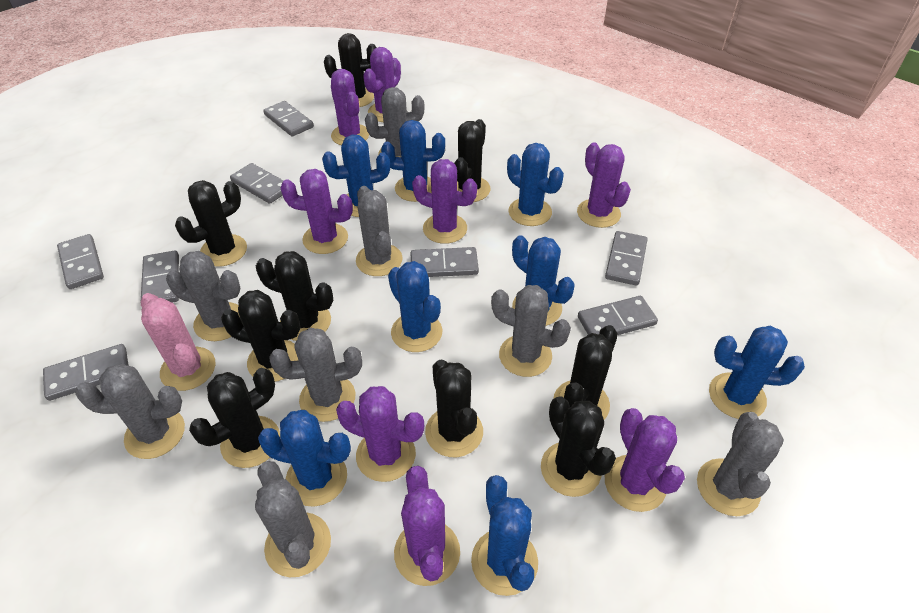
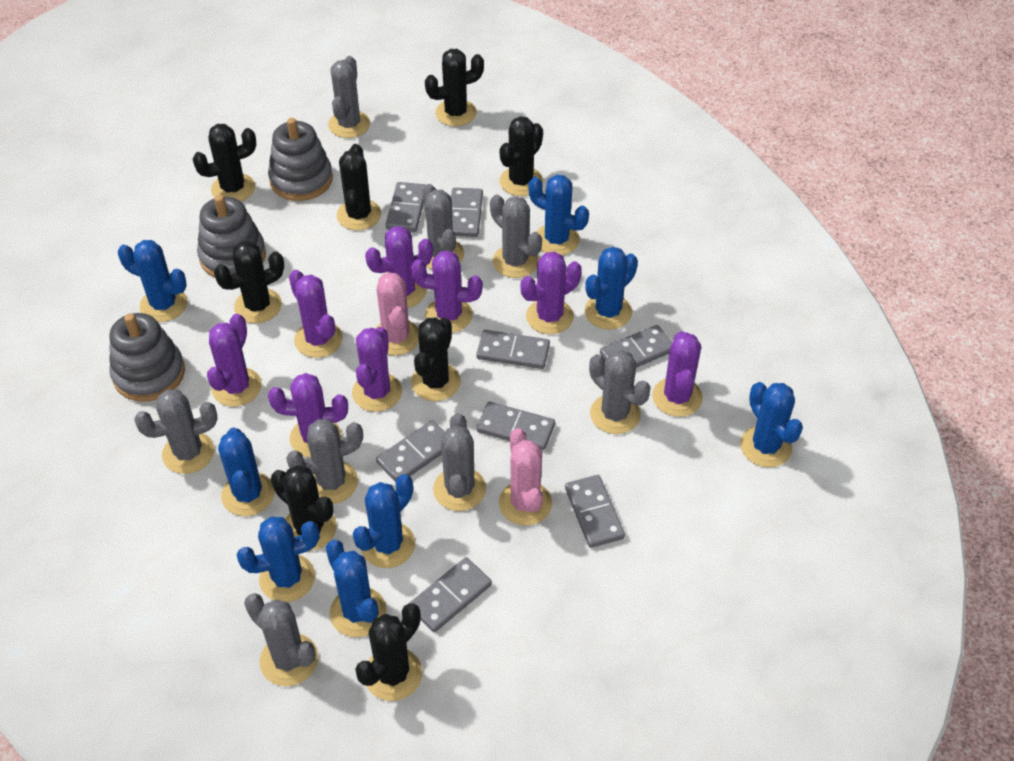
black cactus: 9 -> 8
grey stacking toy: 0 -> 3
pink cactus: 1 -> 2

